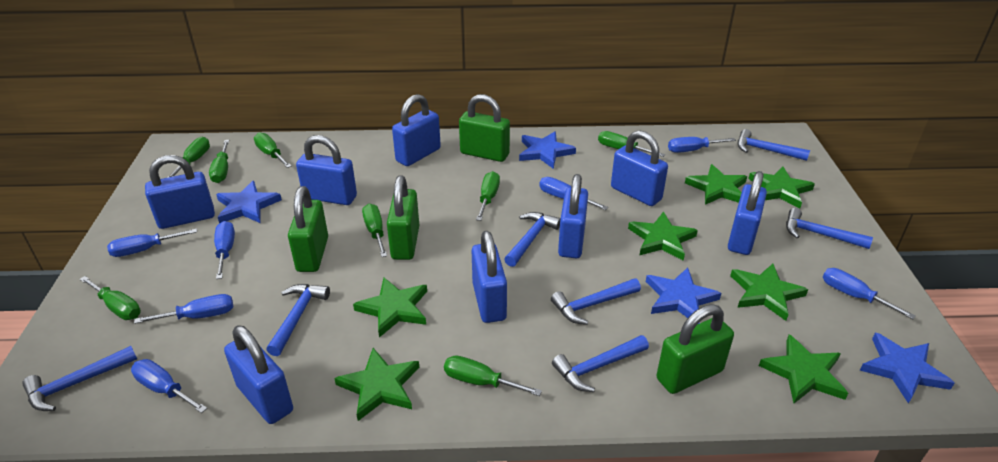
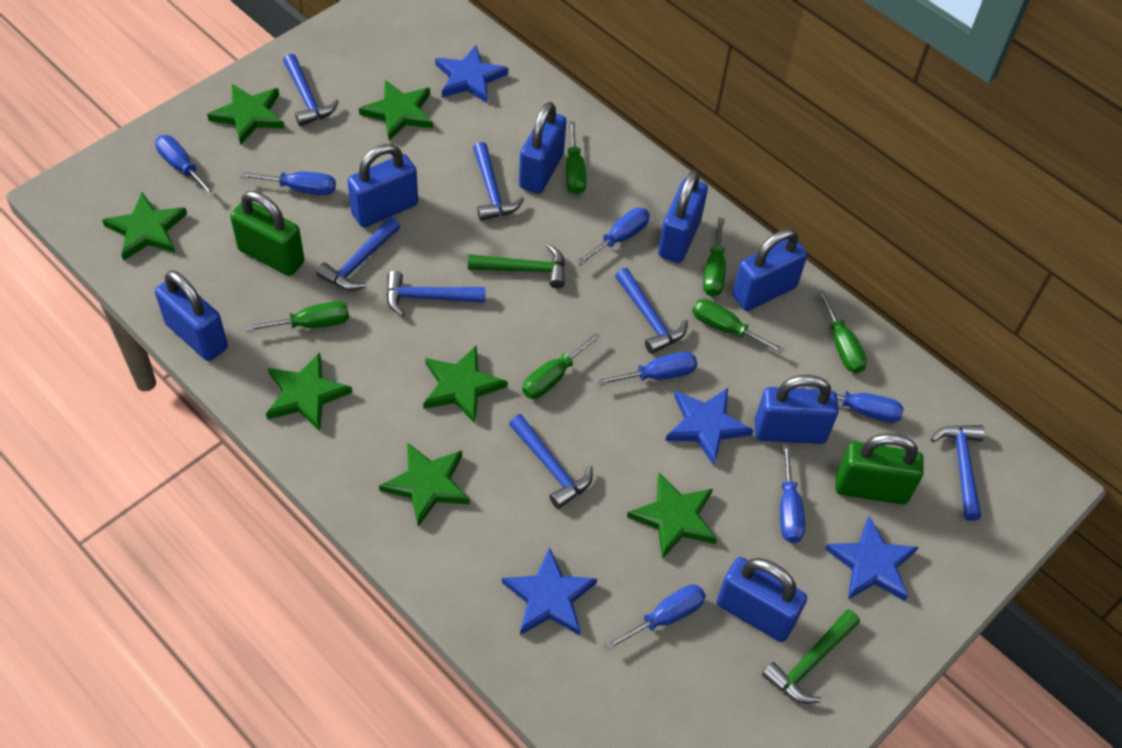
blue padlock: 8 -> 7
green hammer: 0 -> 2
green padlock: 4 -> 2
green screwdriver: 8 -> 6

